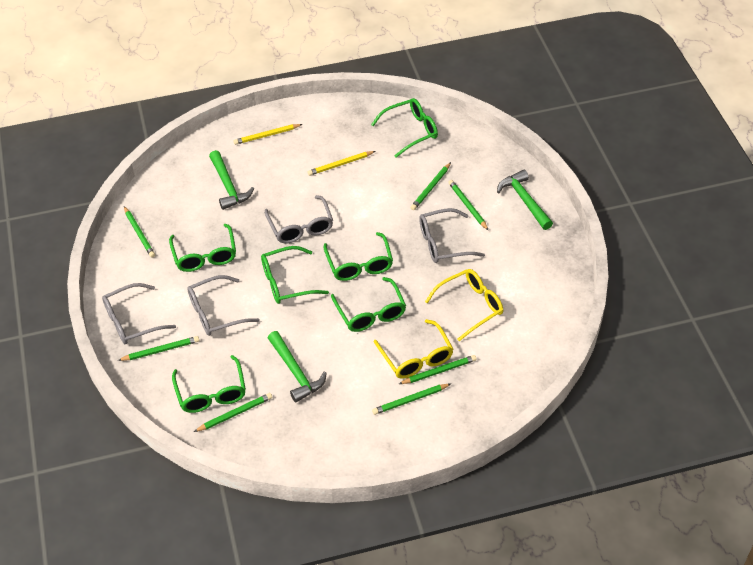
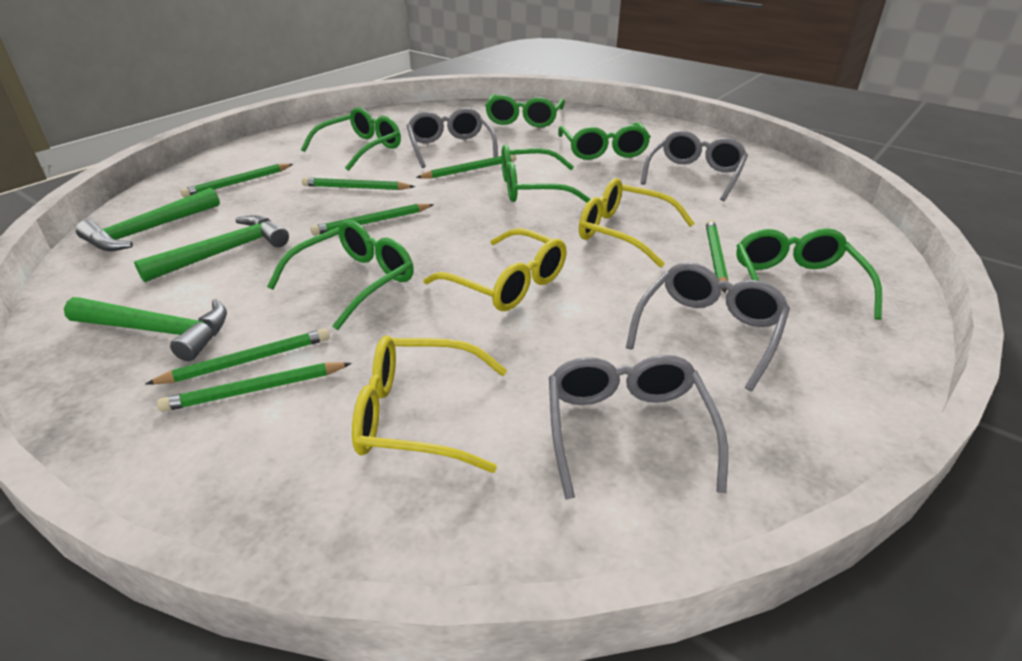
yellow glasses: 2 -> 3
yellow pencil: 2 -> 0

